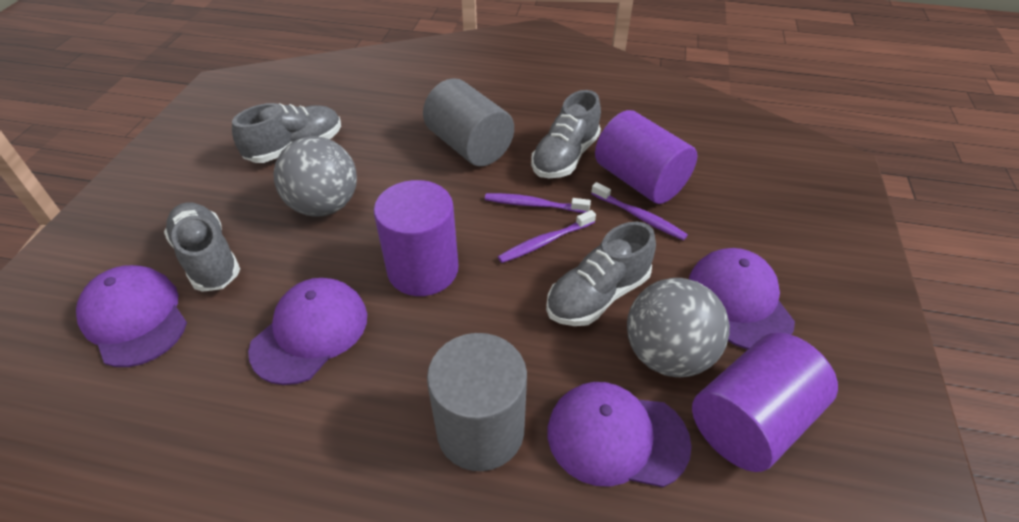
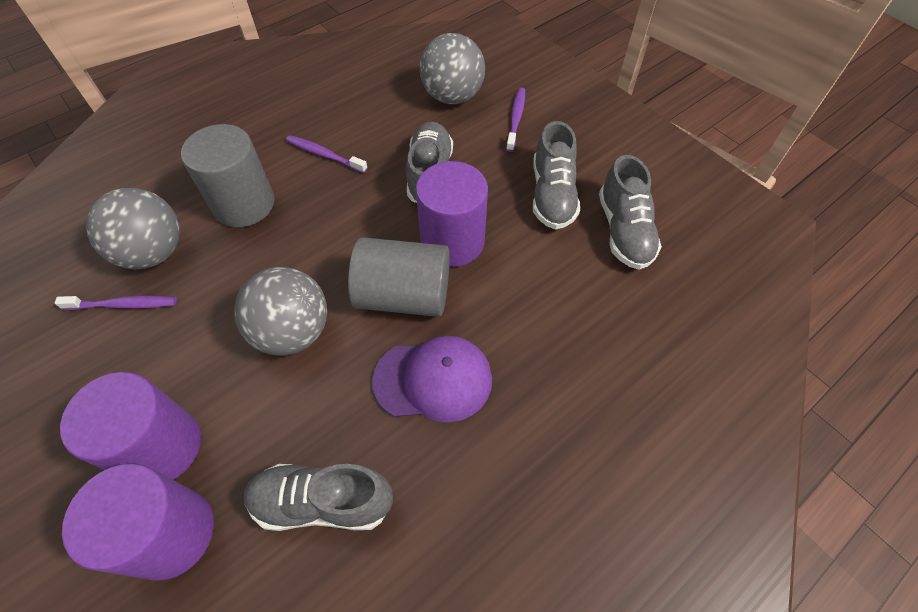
grey ball: 2 -> 3
purple cap: 4 -> 1

